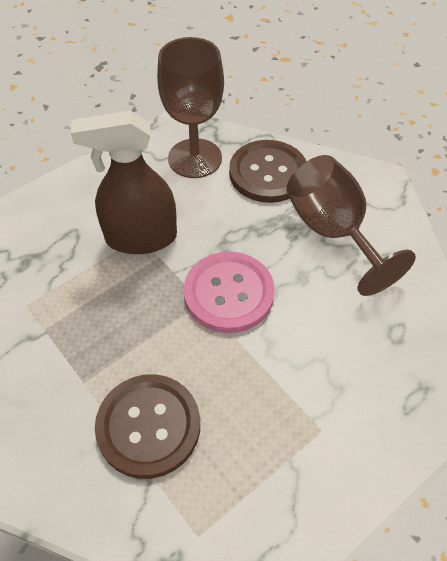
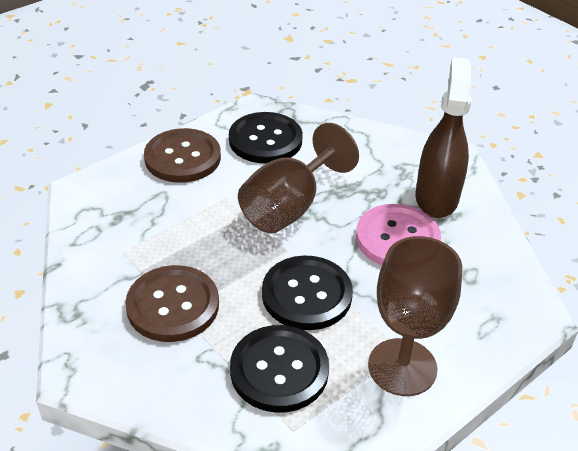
black button: 0 -> 3

